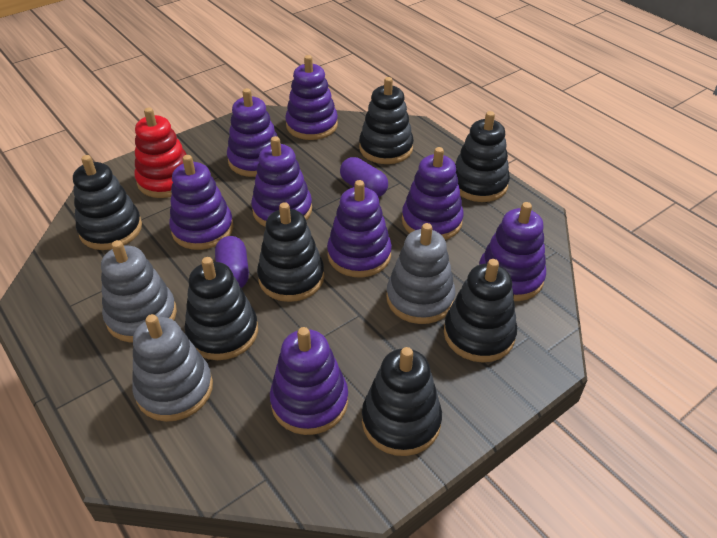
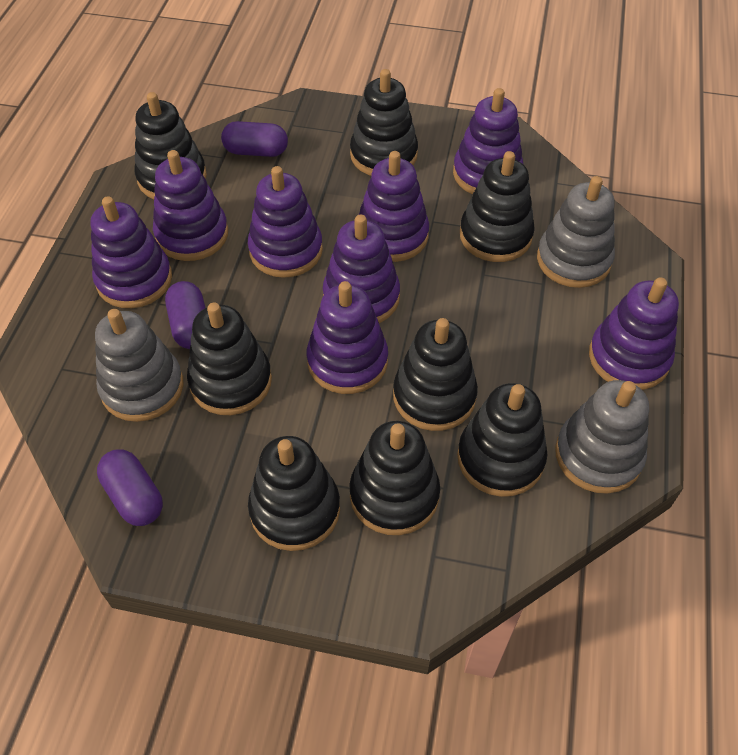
black stacking toy: 7 -> 8
purple capsule: 2 -> 3
red stacking toy: 1 -> 0

